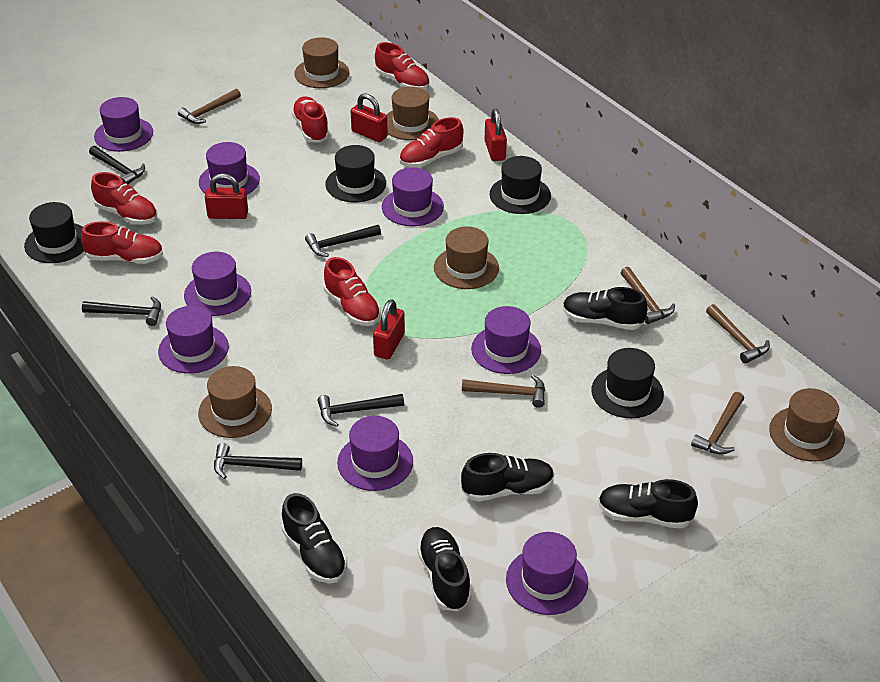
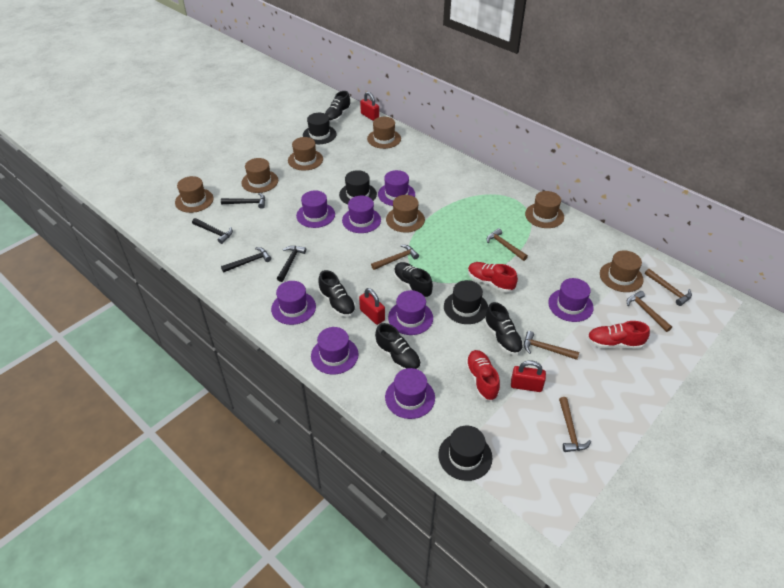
black hammer: 5 -> 4
brown hammer: 5 -> 6
brown hat: 5 -> 7
red padlock: 4 -> 3
red shoe: 6 -> 3

